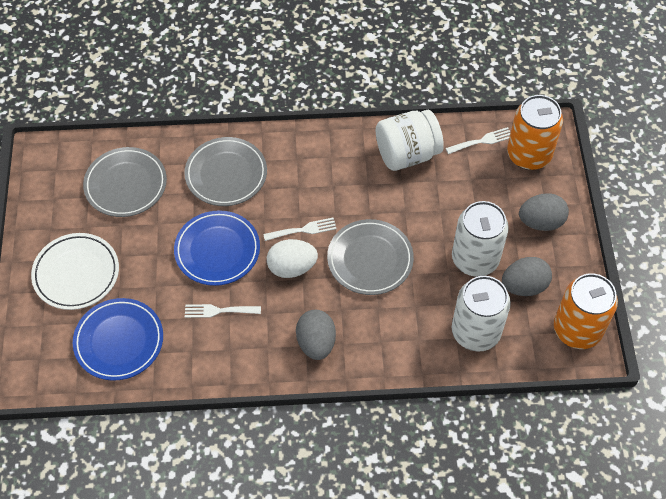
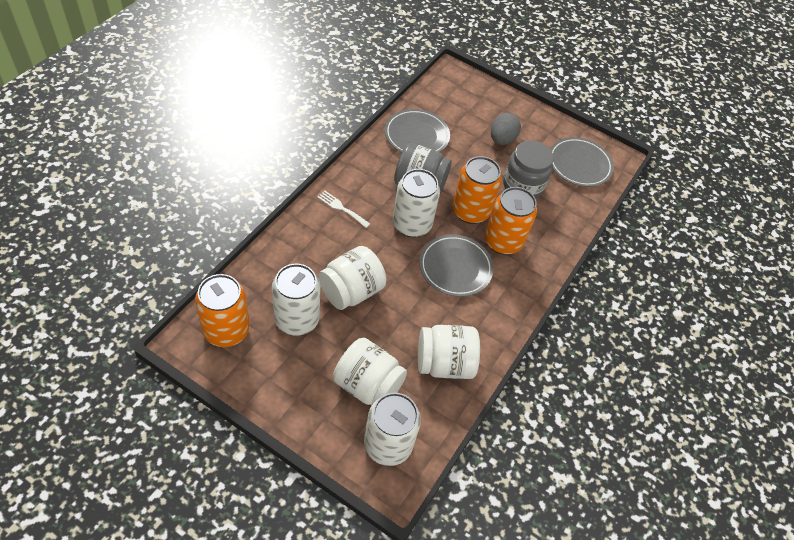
blue plate: 2 -> 0
grey egg: 3 -> 1
grey jar: 0 -> 2
orange can: 2 -> 3
white can: 2 -> 3
white egg: 1 -> 0
white fork: 3 -> 1
white jar: 1 -> 3
white plate: 1 -> 0

